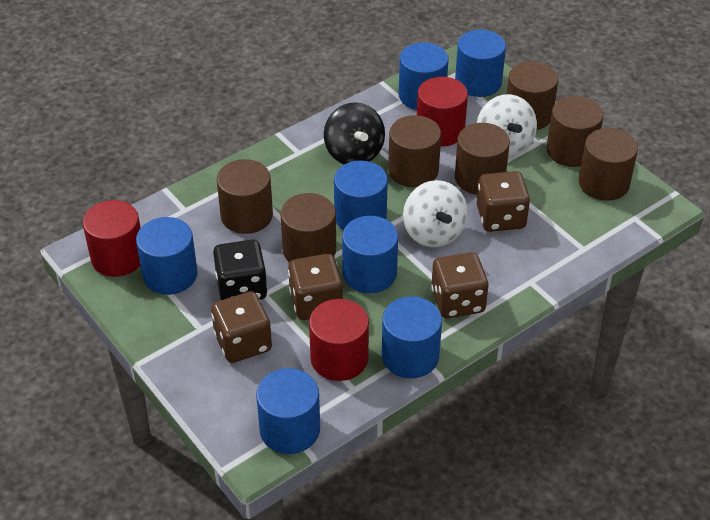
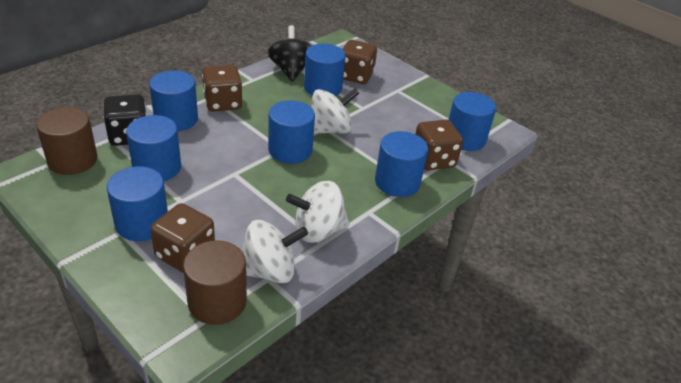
brown cylinder: 7 -> 2
red cylinder: 3 -> 0
white spinning top: 2 -> 3

